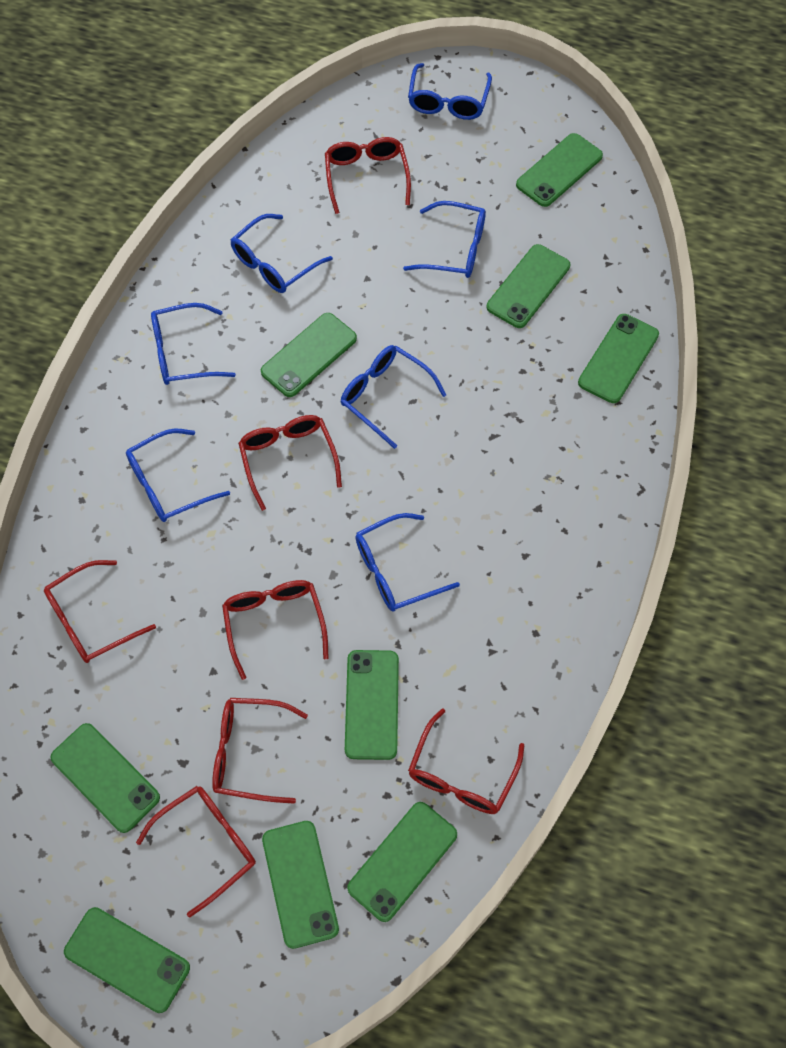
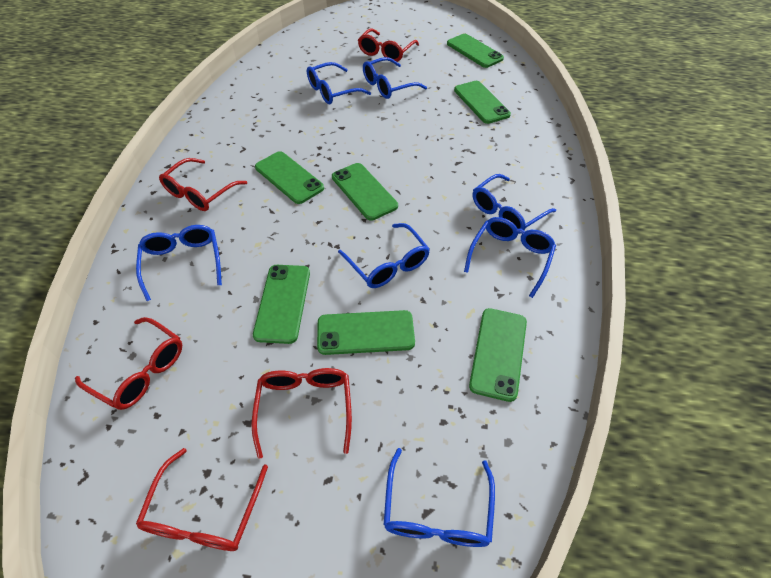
green phone: 9 -> 7
red glasses: 7 -> 5

